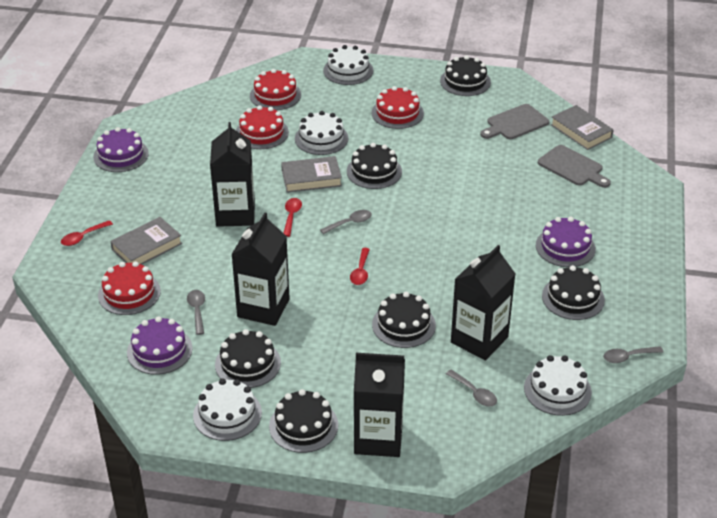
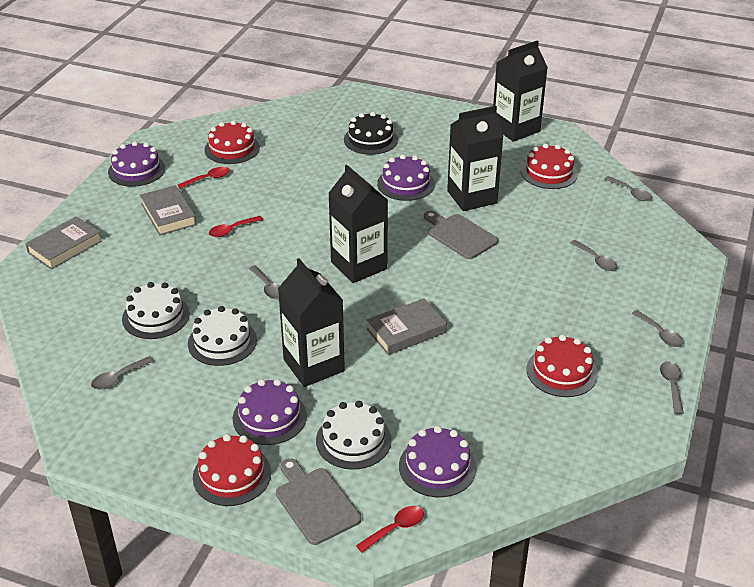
black cake: 6 -> 1
grey spoon: 4 -> 6
purple cake: 3 -> 4
white cake: 4 -> 3

